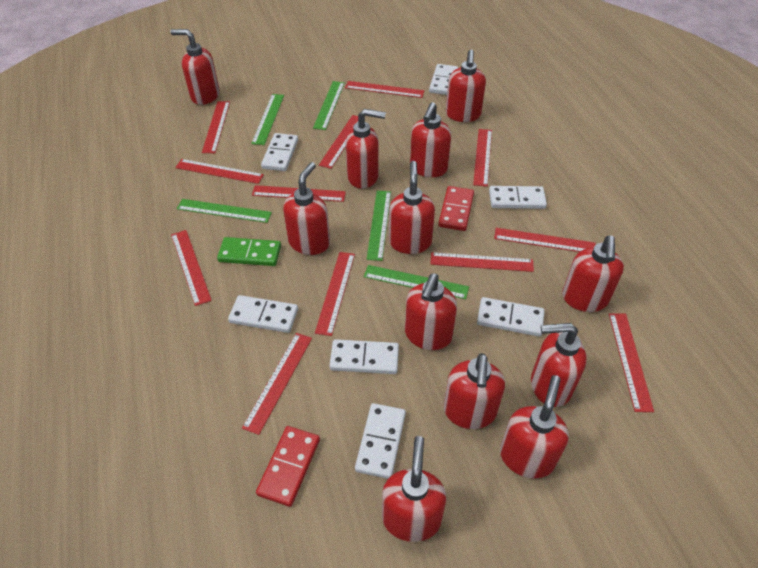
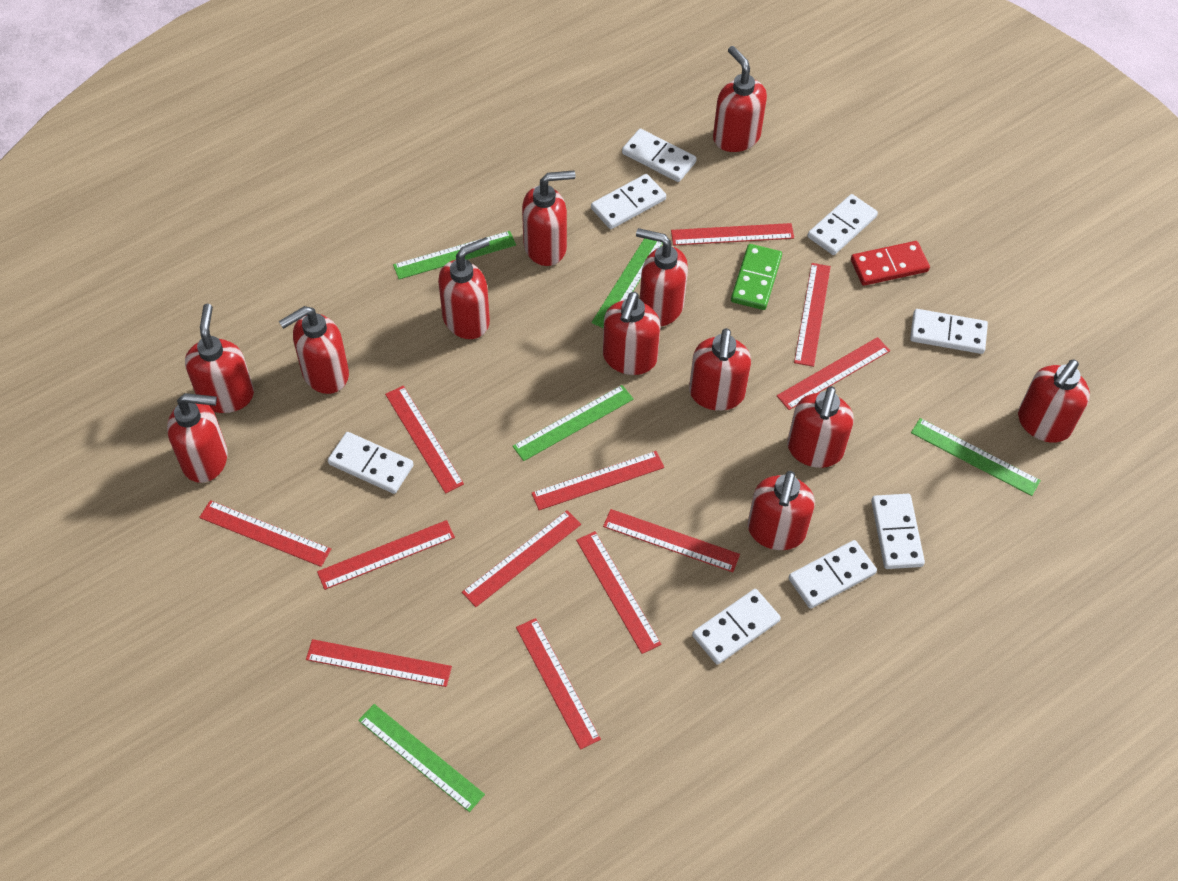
red domino: 2 -> 1
white domino: 7 -> 8

